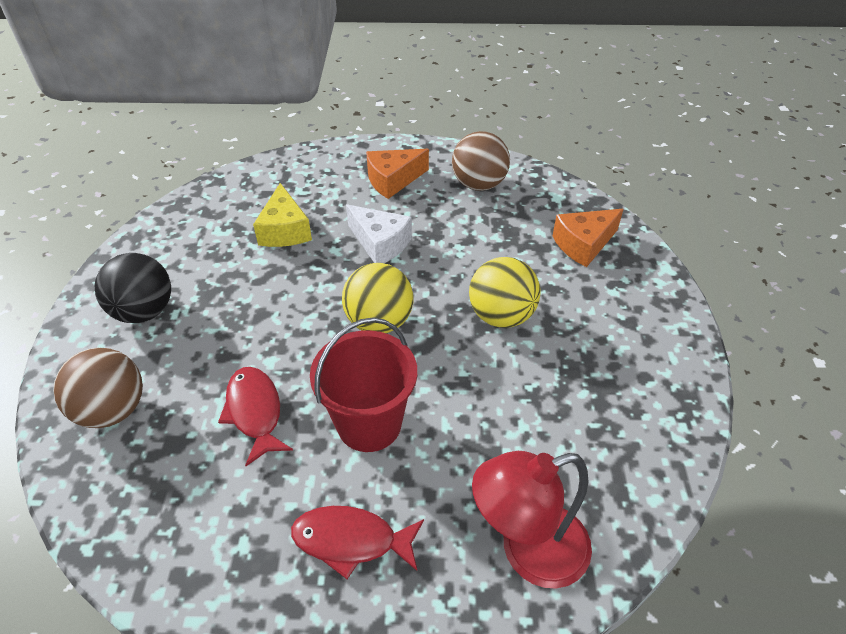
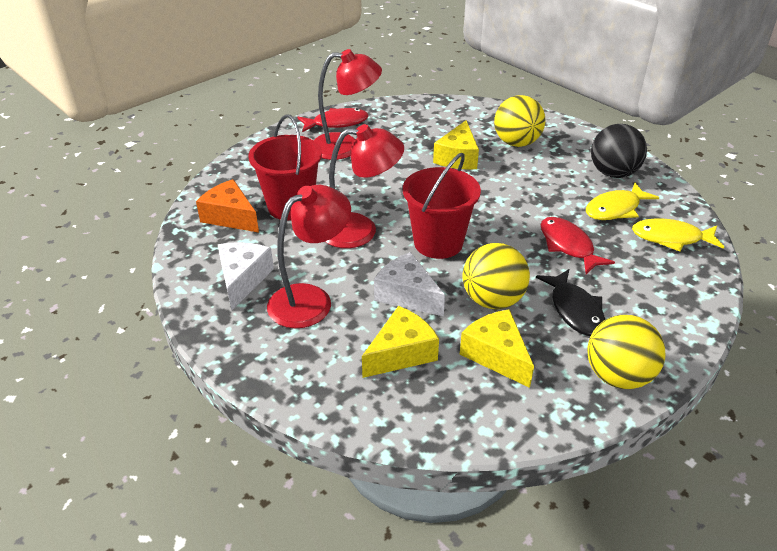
black fish: 0 -> 1
brown ball: 2 -> 0
orange cheese: 2 -> 1
red bucket: 1 -> 2
red lamp: 1 -> 3
white cheese: 1 -> 2
yellow ball: 2 -> 3
yellow cheese: 1 -> 3
yellow fish: 0 -> 2

